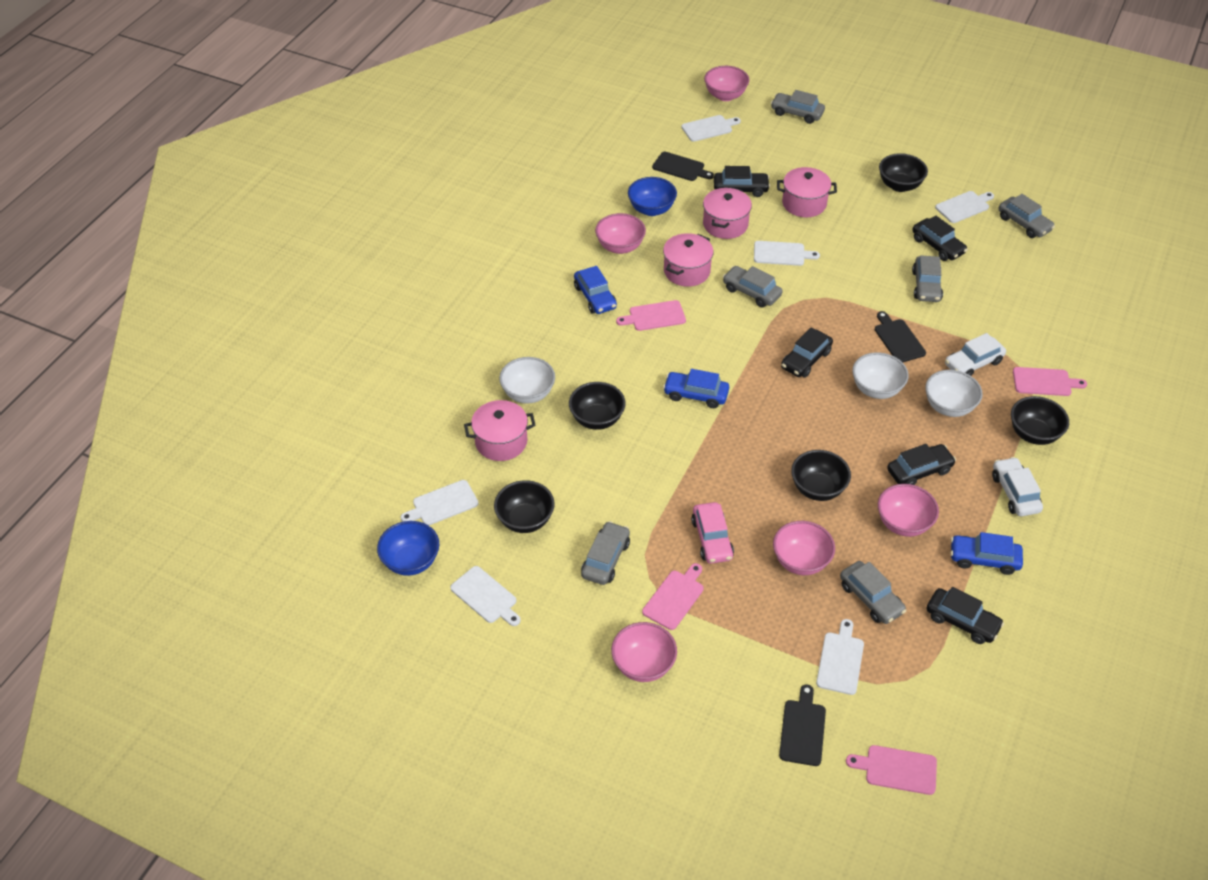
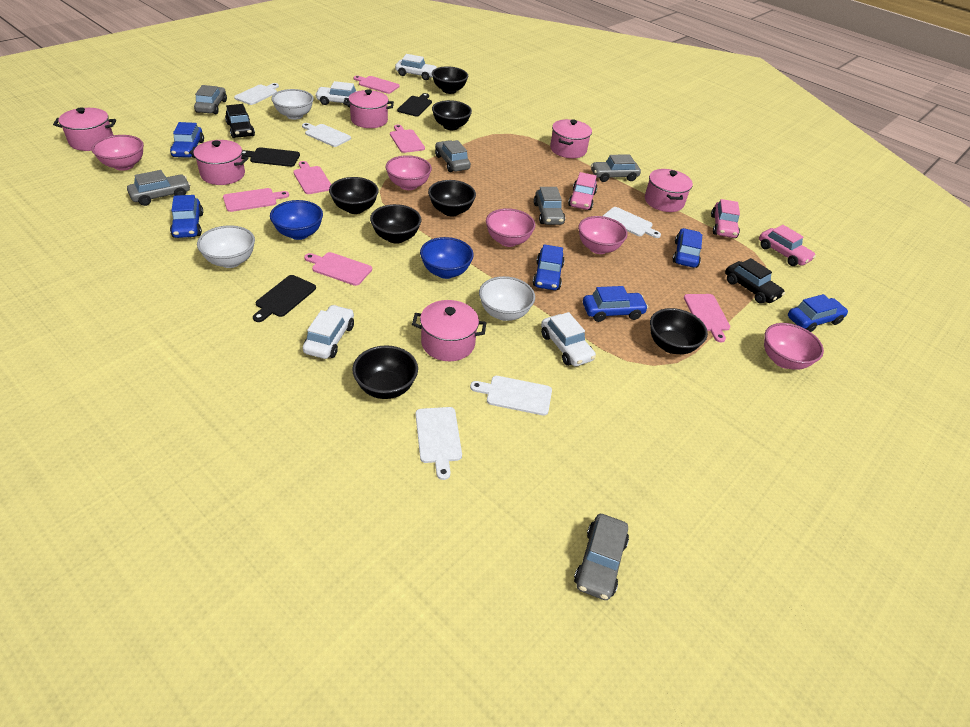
black bowl: 5 -> 7
black car: 5 -> 2
blue car: 3 -> 6
pink car: 1 -> 3
pink cutting board: 4 -> 6
pink pot: 4 -> 6
white car: 2 -> 4
white cutting board: 6 -> 5

